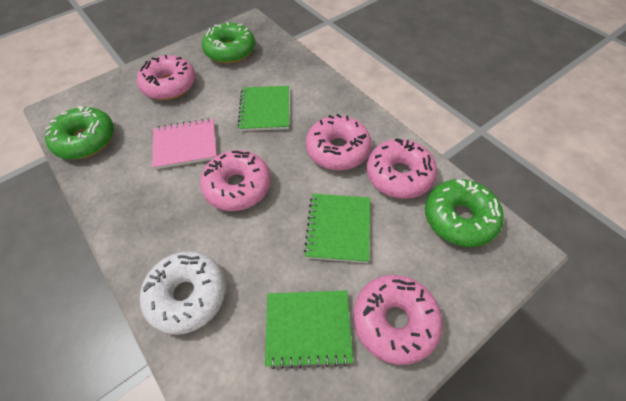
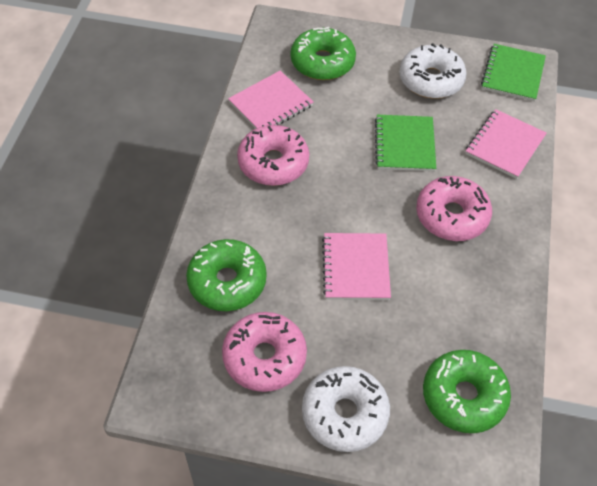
green notebook: 3 -> 2
pink donut: 5 -> 3
pink notebook: 1 -> 3
white donut: 1 -> 2

